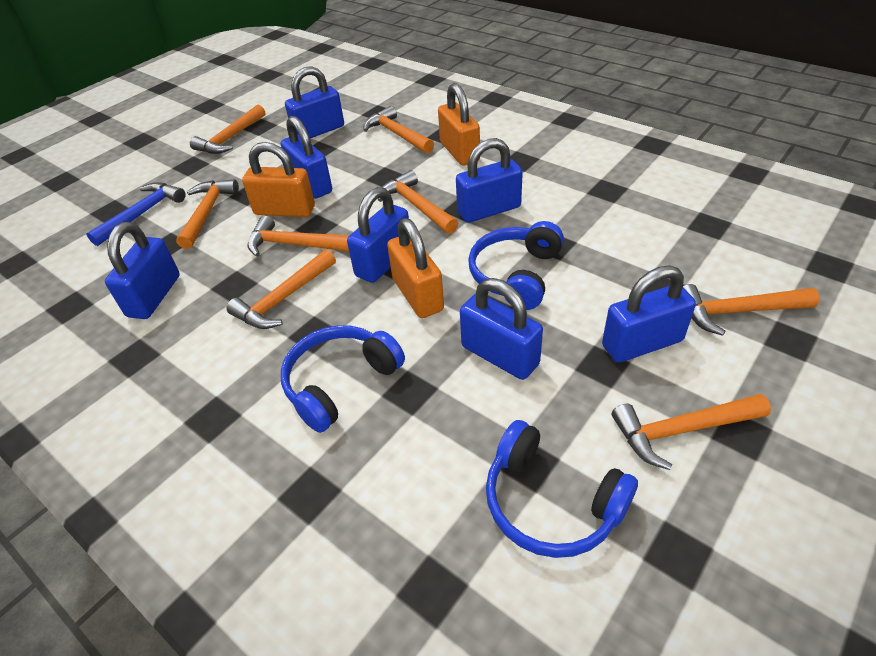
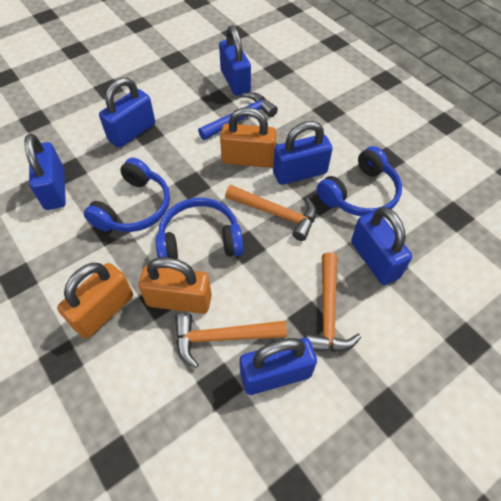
blue padlock: 7 -> 6
orange hammer: 8 -> 3

